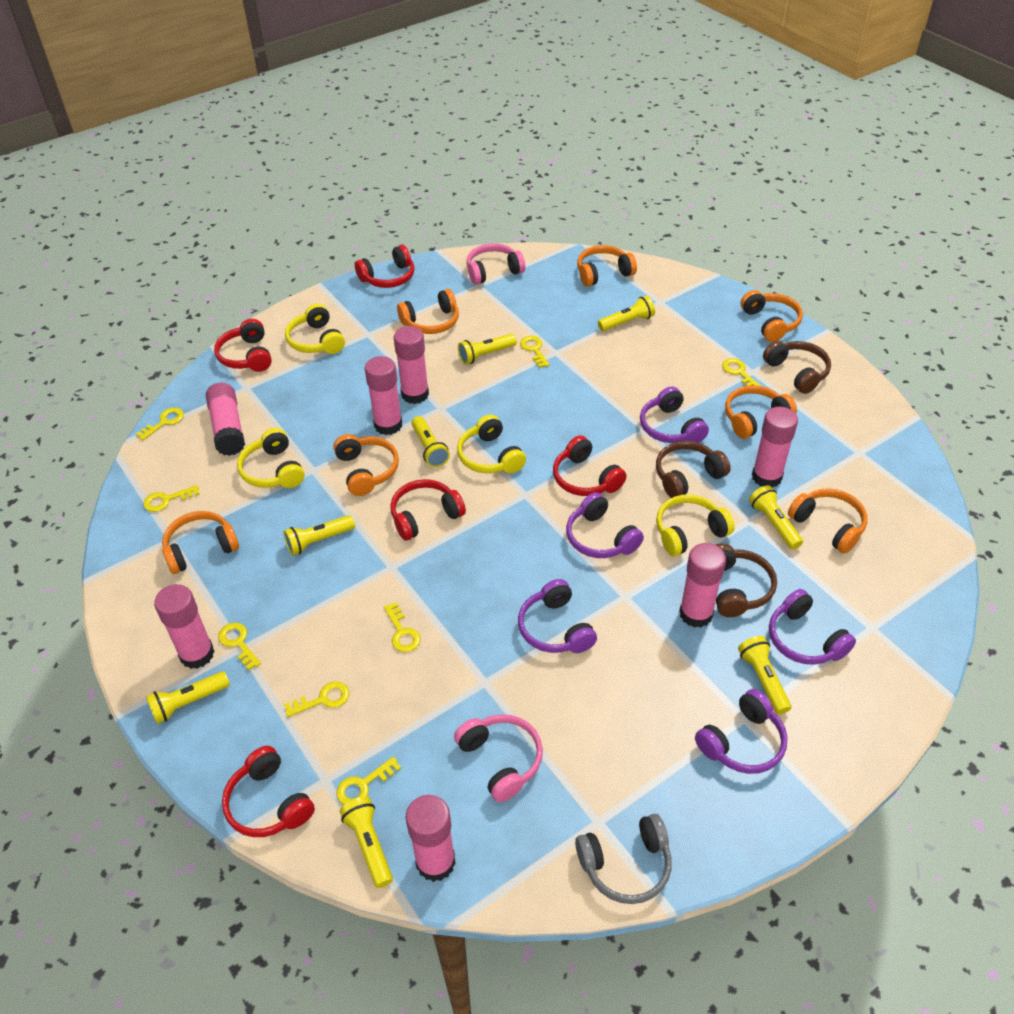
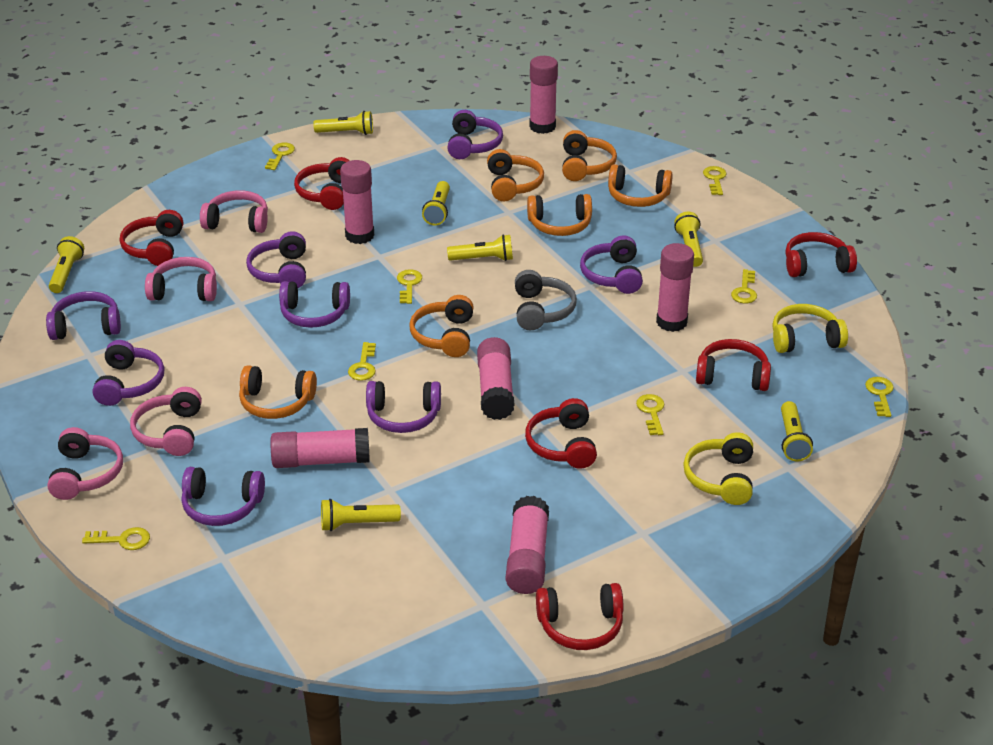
brown headphones: 3 -> 0
orange headphones: 7 -> 6
pink glue stick: 7 -> 6
pink headphones: 2 -> 4
purple headphones: 5 -> 8
red headphones: 5 -> 6
yellow flashlight: 8 -> 7
yellow headphones: 4 -> 2

